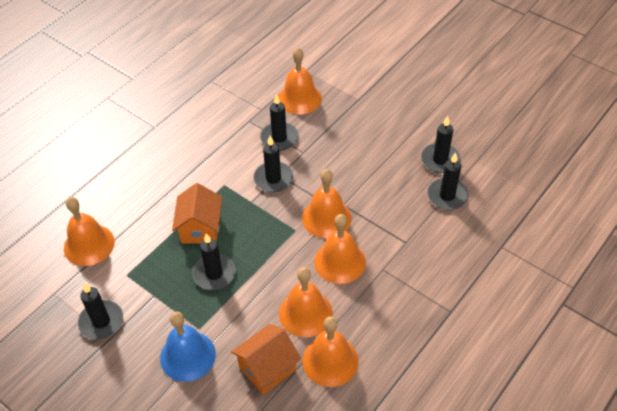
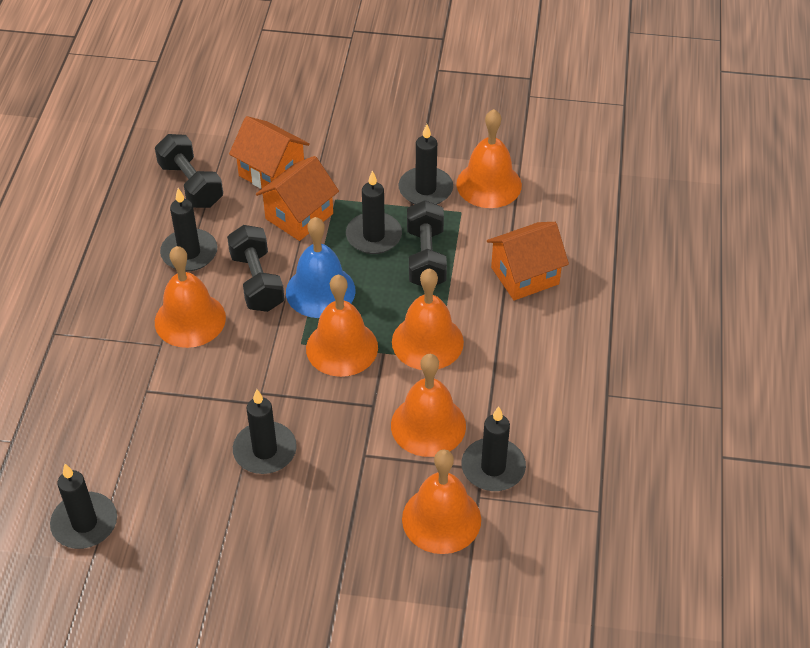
black dumbbell: 0 -> 3
orange house: 2 -> 3

